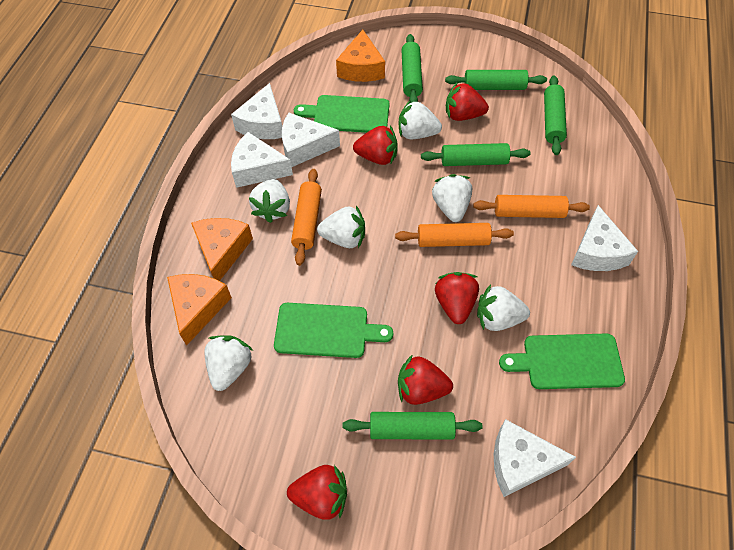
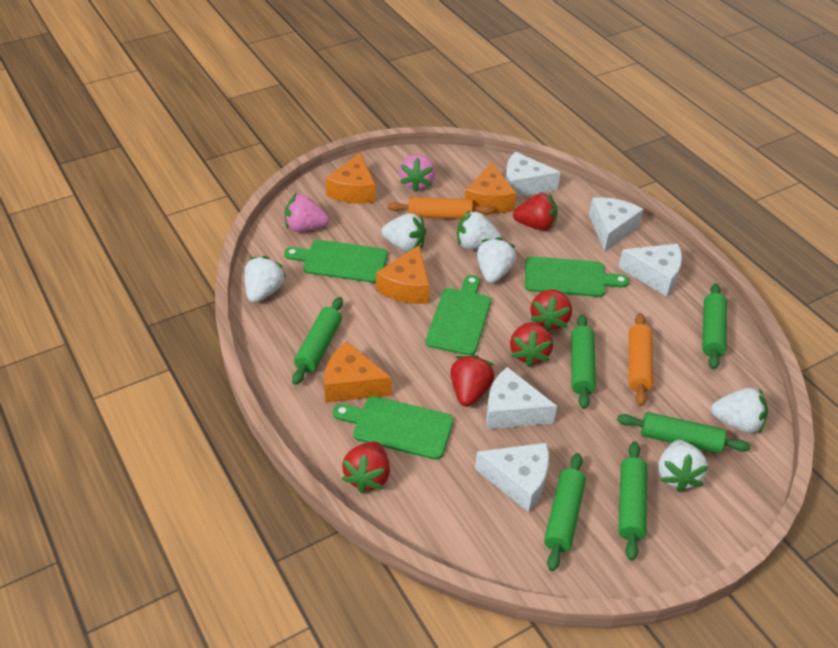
green cutting board: 3 -> 4
green rolling pin: 5 -> 6
orange cheese: 3 -> 4
orange rolling pin: 3 -> 2
pink strawberry: 0 -> 2

